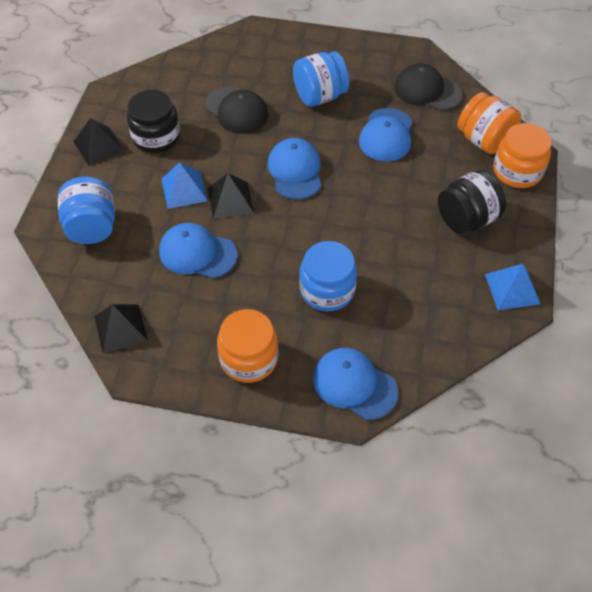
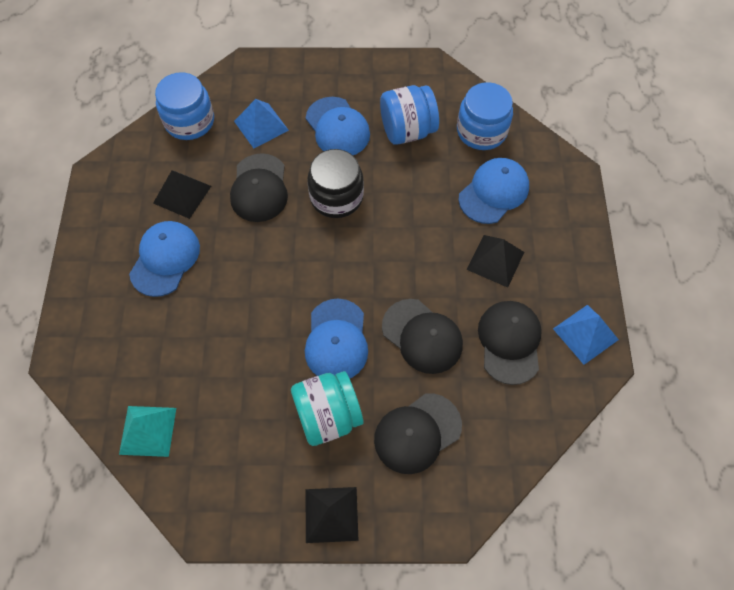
black cap: 2 -> 4
black jar: 2 -> 1
orange jar: 3 -> 0
turquoise jar: 0 -> 1
turquoise pyramid: 0 -> 1

